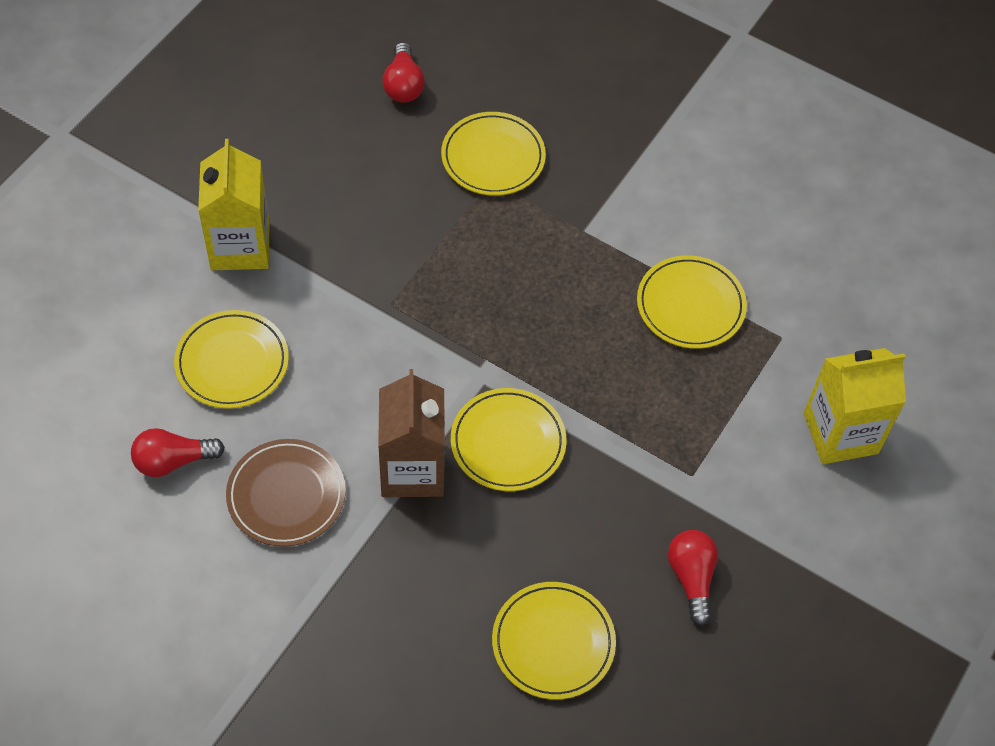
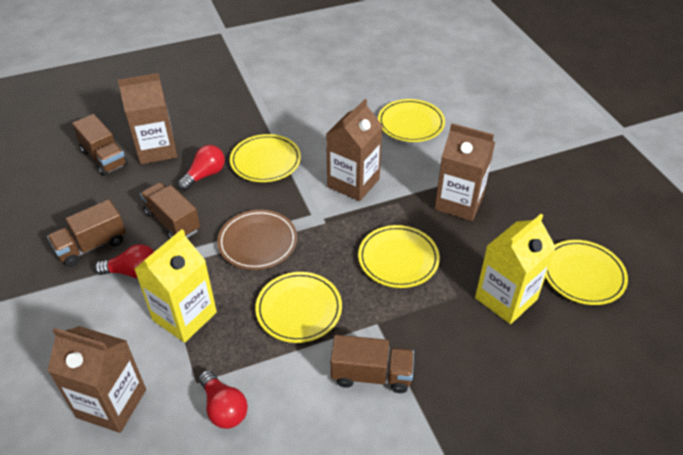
brown carton: 1 -> 4
brown truck: 0 -> 4

